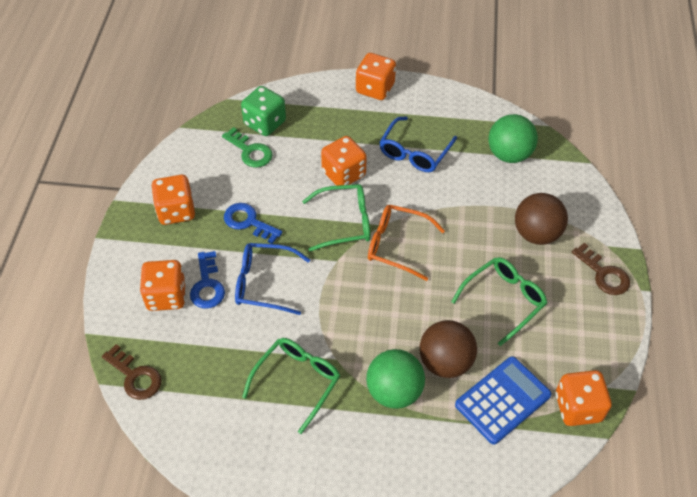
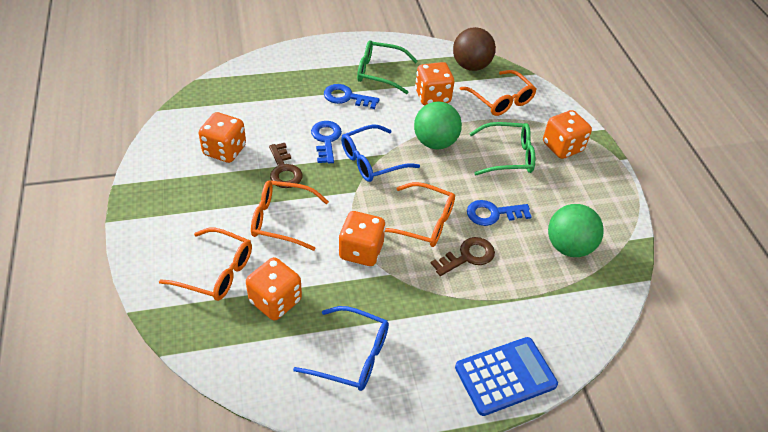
blue key: 2 -> 3
brown ball: 2 -> 1
green dice: 1 -> 0
green glasses: 3 -> 2
green key: 1 -> 0
orange glasses: 1 -> 4

